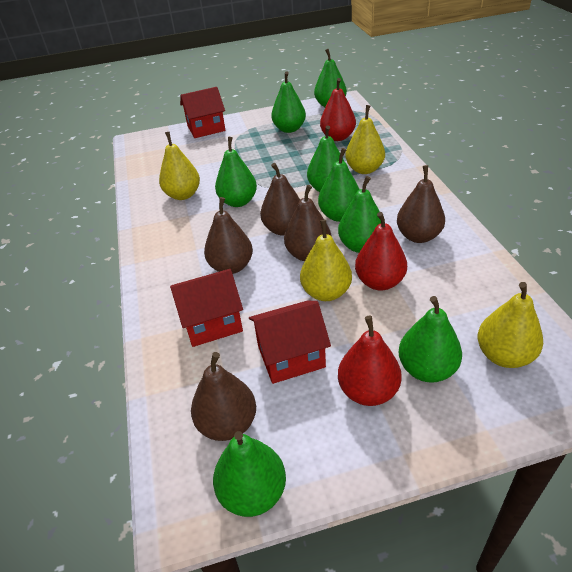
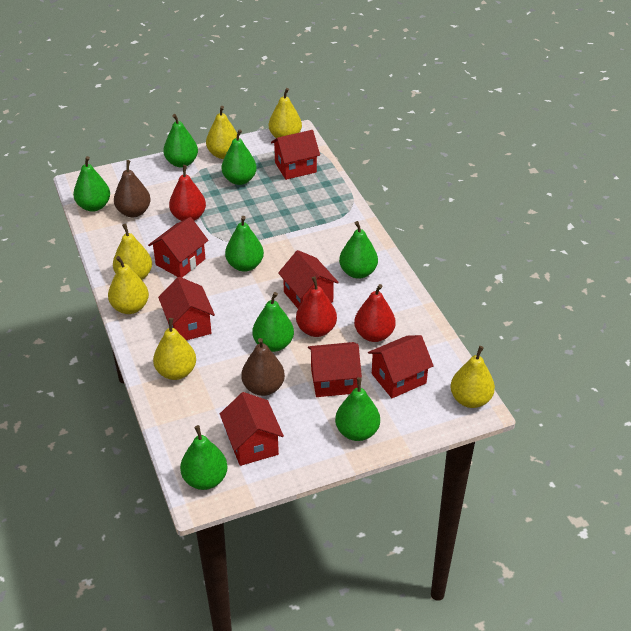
brown pear: 5 -> 2
red house: 3 -> 7
yellow pear: 4 -> 6

